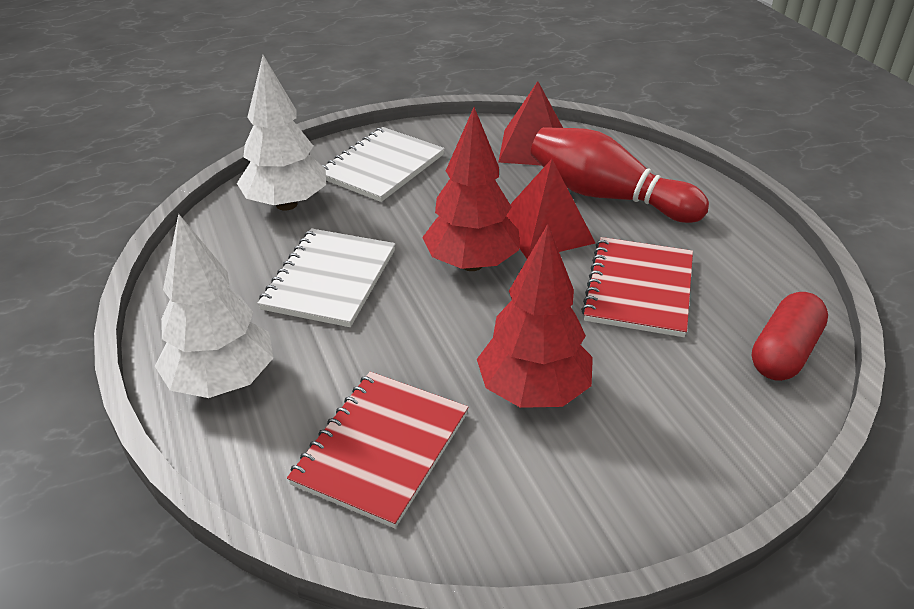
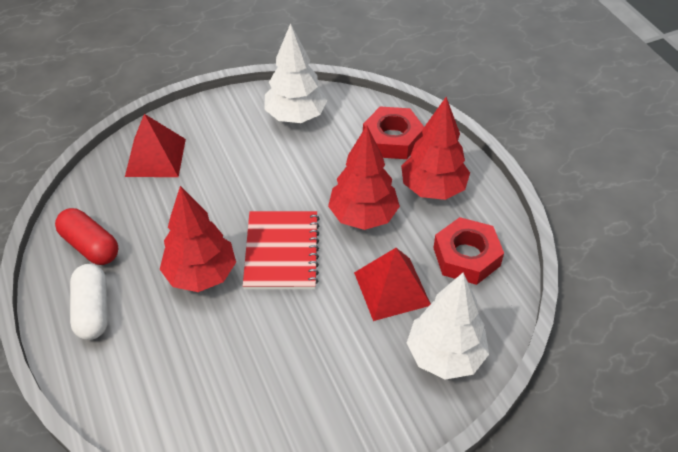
red bowling pin: 1 -> 0
red notebook: 2 -> 1
red nut: 0 -> 2
red tree: 2 -> 3
white capsule: 0 -> 1
white notebook: 2 -> 0

